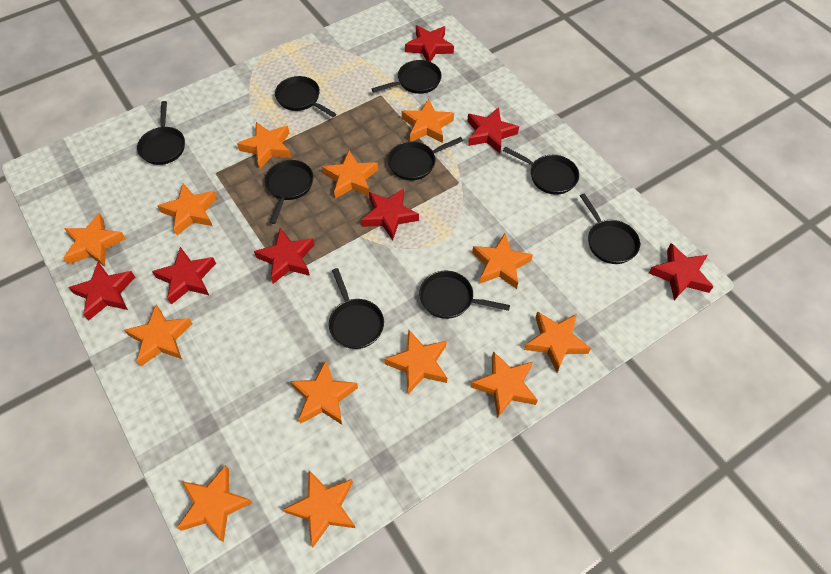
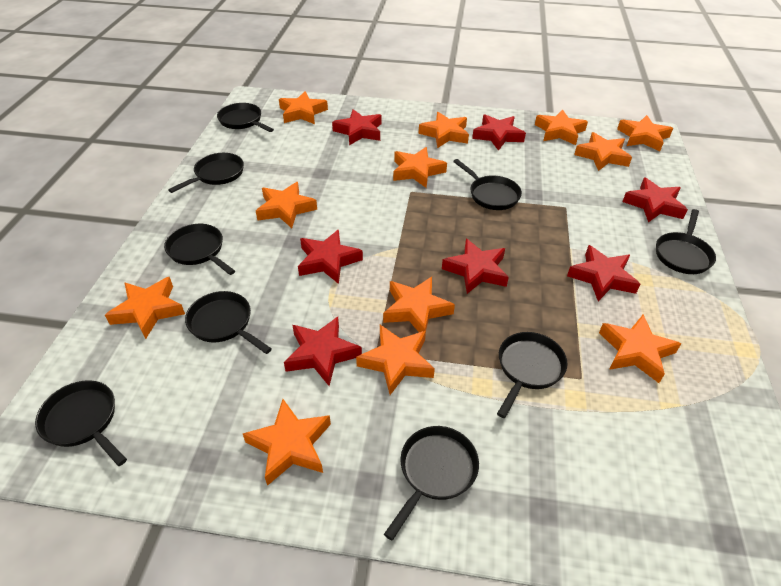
orange star: 13 -> 12

